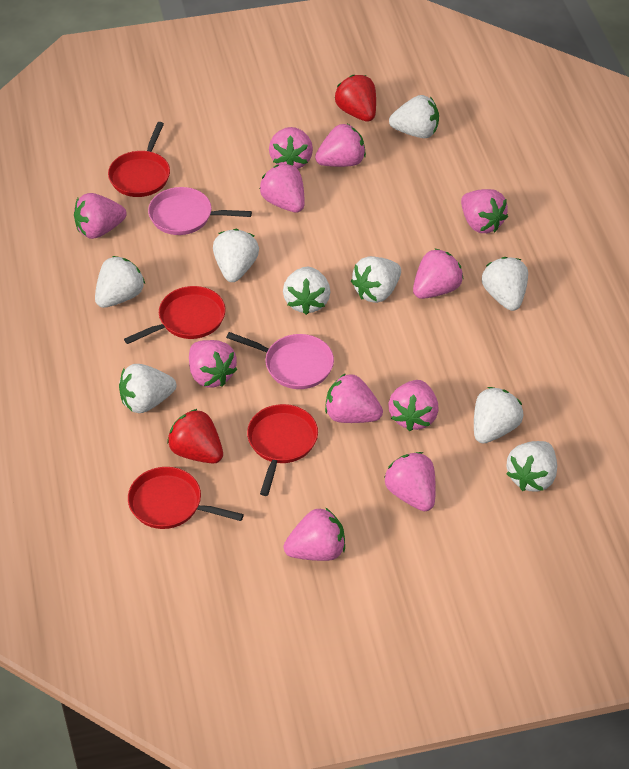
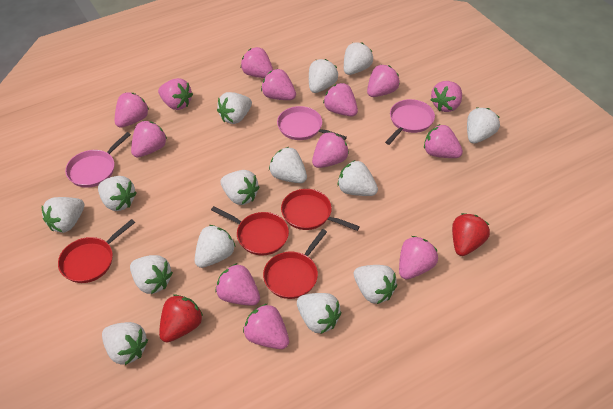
pink pan: 2 -> 3
pink strawberry: 11 -> 13
white strawberry: 9 -> 14

